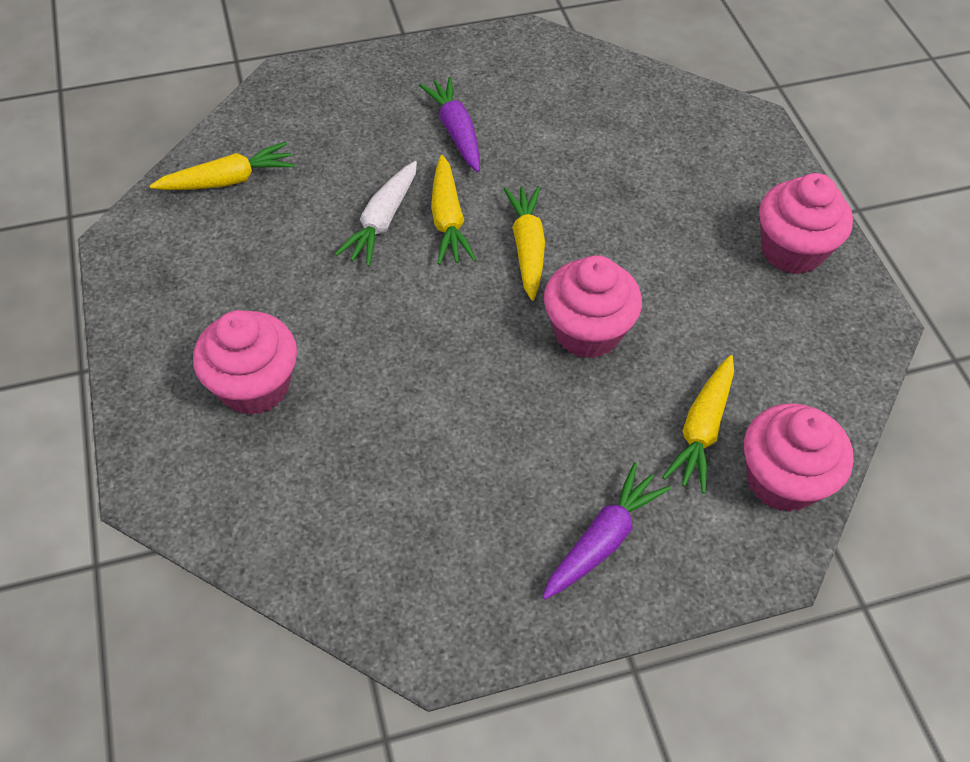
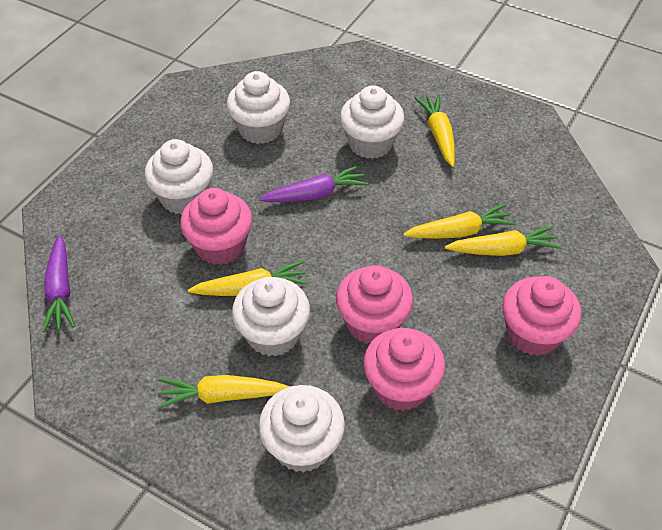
white carrot: 1 -> 0
white cupcake: 0 -> 5
yellow carrot: 4 -> 5

